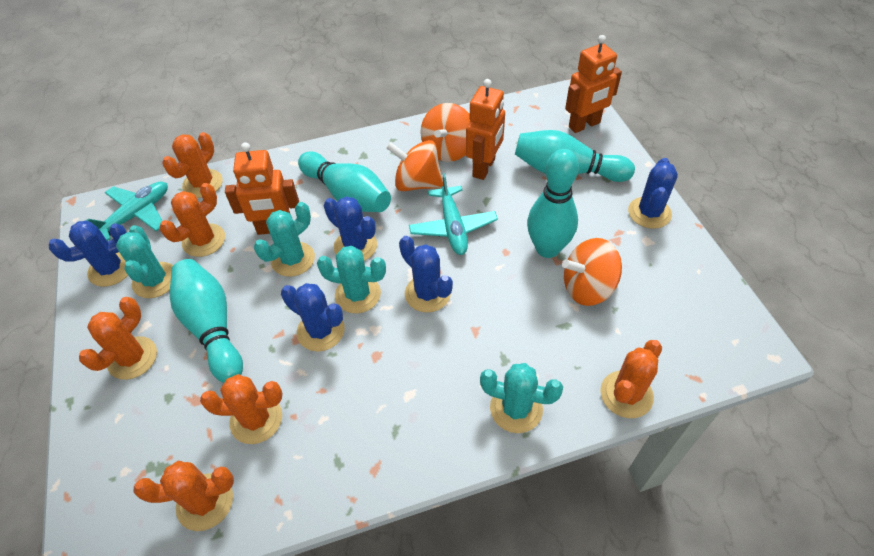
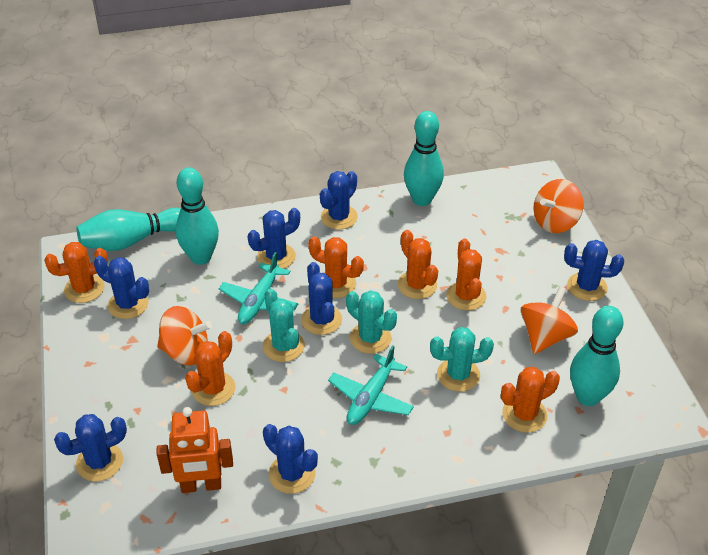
blue cactus: 5 -> 7
orange robot: 3 -> 1
turquoise cactus: 4 -> 3

